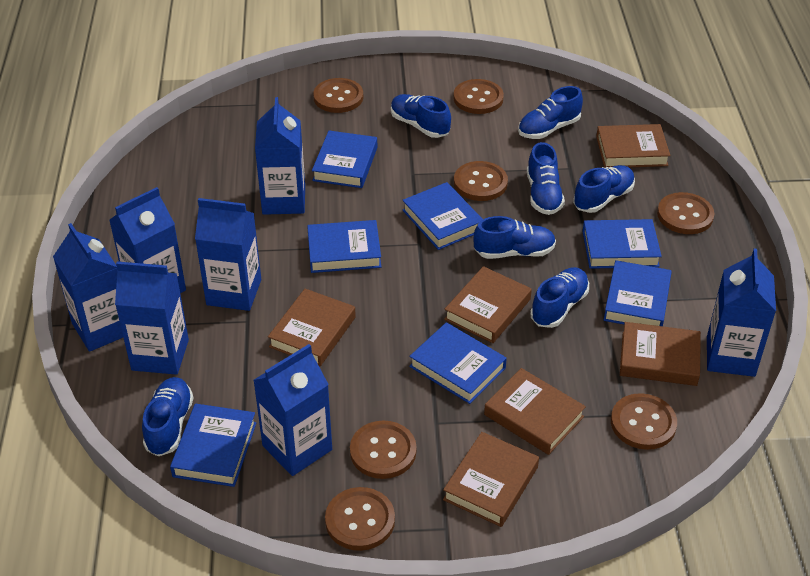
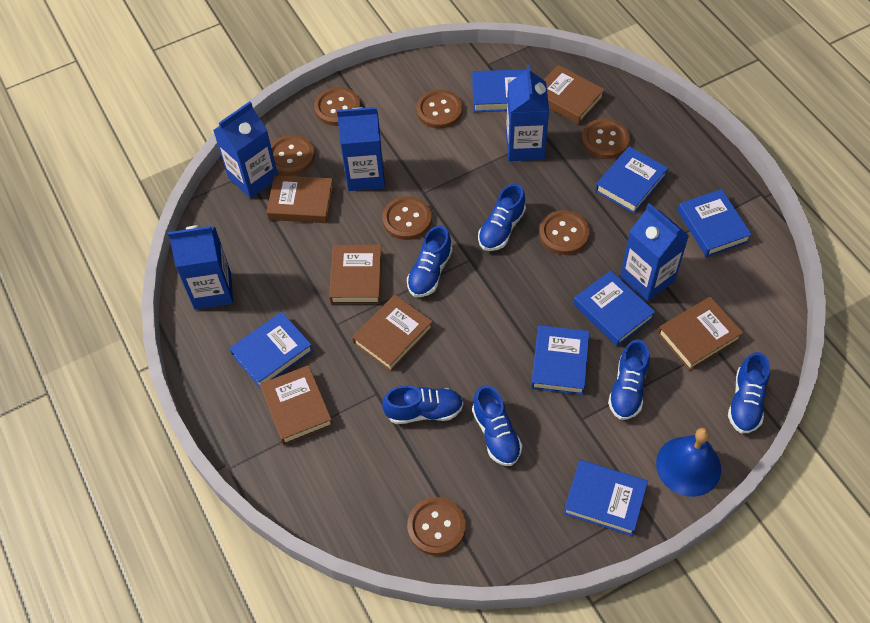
blue bell: 0 -> 1
blue carton: 7 -> 5
blue shoe: 7 -> 6

